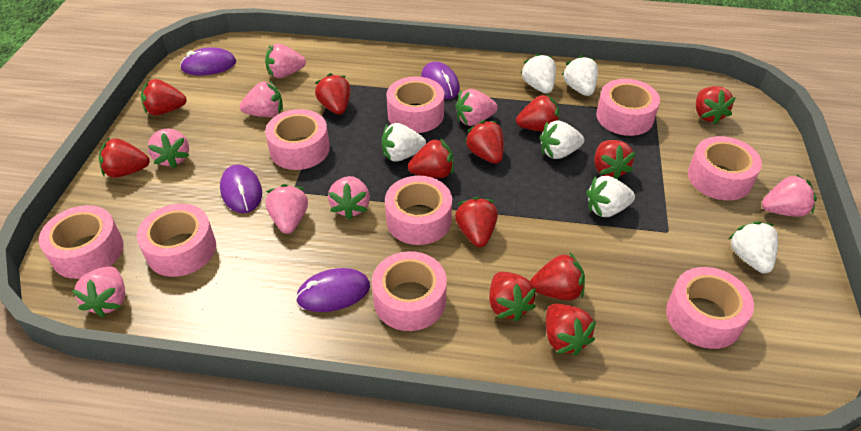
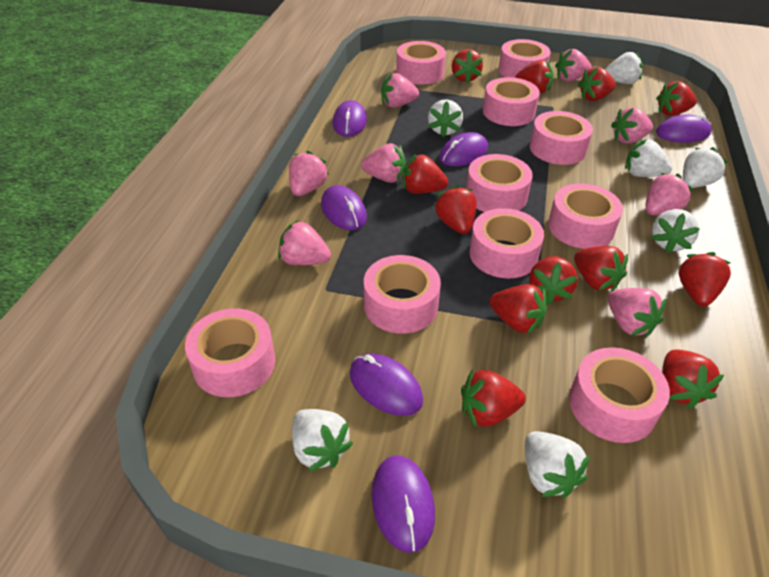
pink tape: 9 -> 10
purple mouse: 4 -> 6
white strawberry: 6 -> 7

